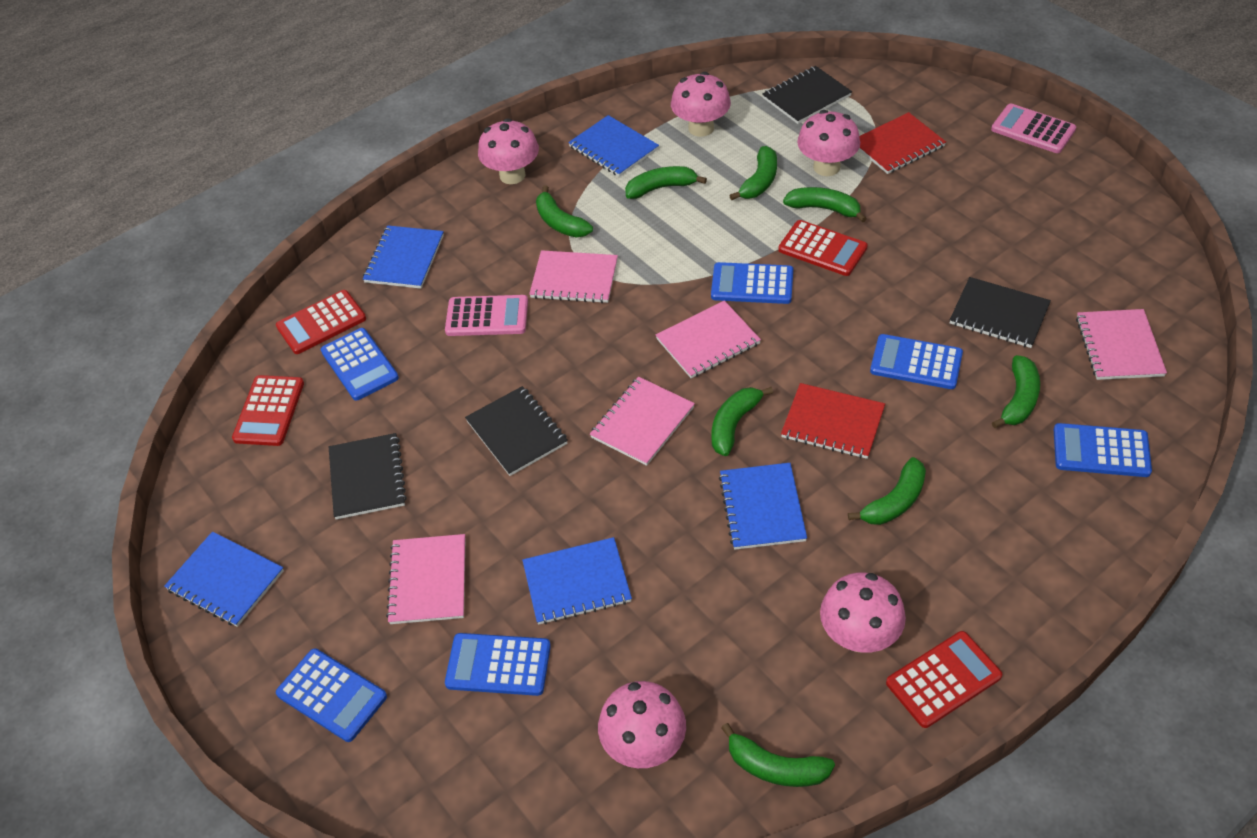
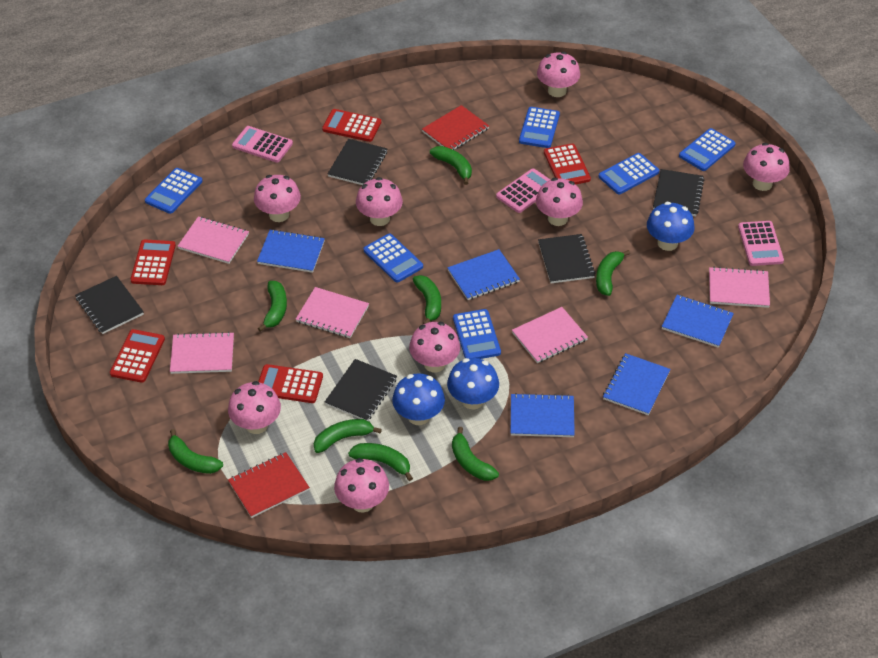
black notebook: 4 -> 5
blue mushroom: 0 -> 3
pink calculator: 2 -> 3
pink mushroom: 5 -> 8
red calculator: 4 -> 5

